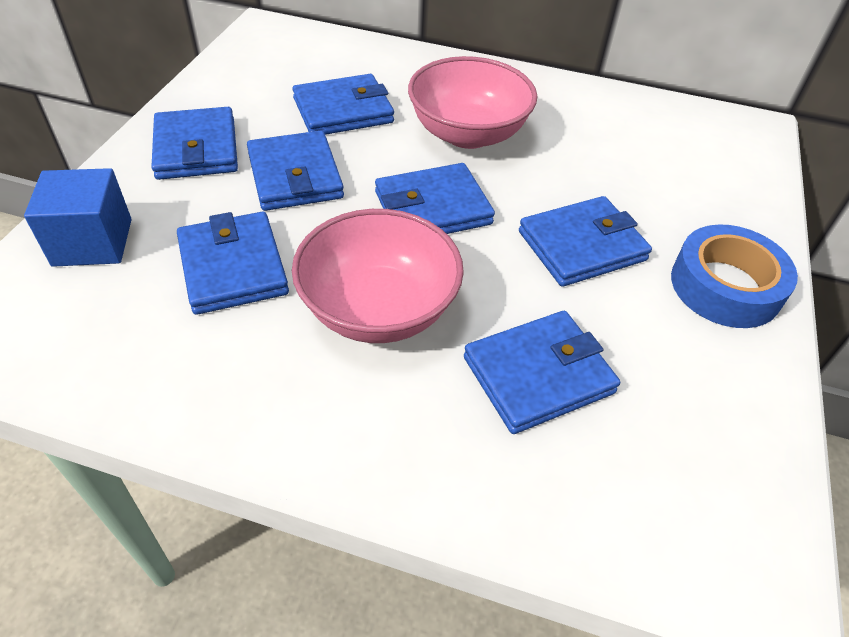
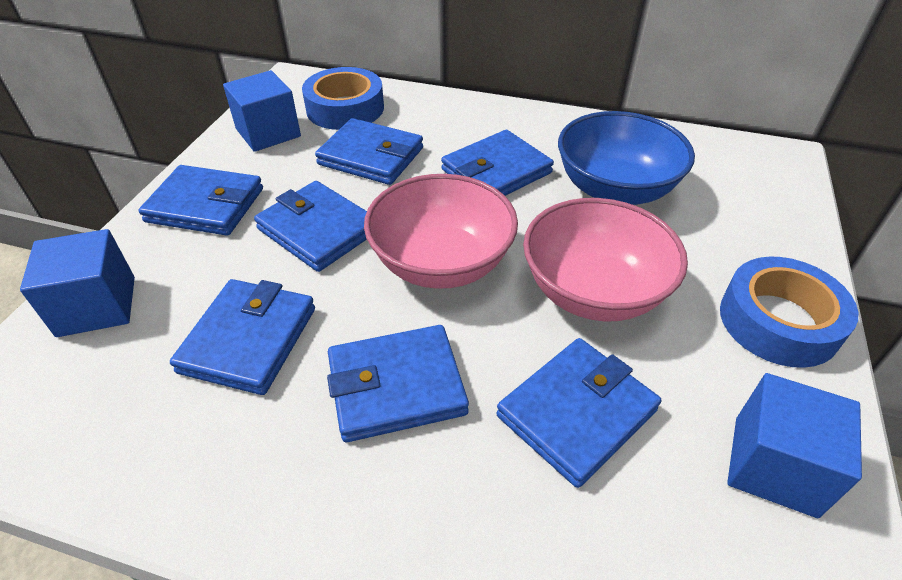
blue bowl: 0 -> 1
blue cube: 1 -> 3
blue tape: 1 -> 2

